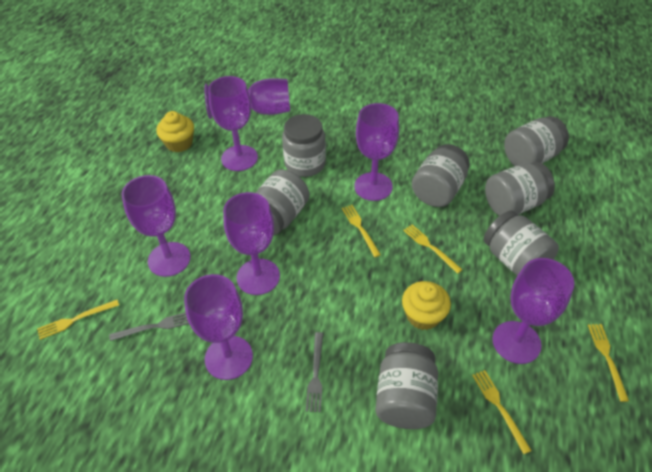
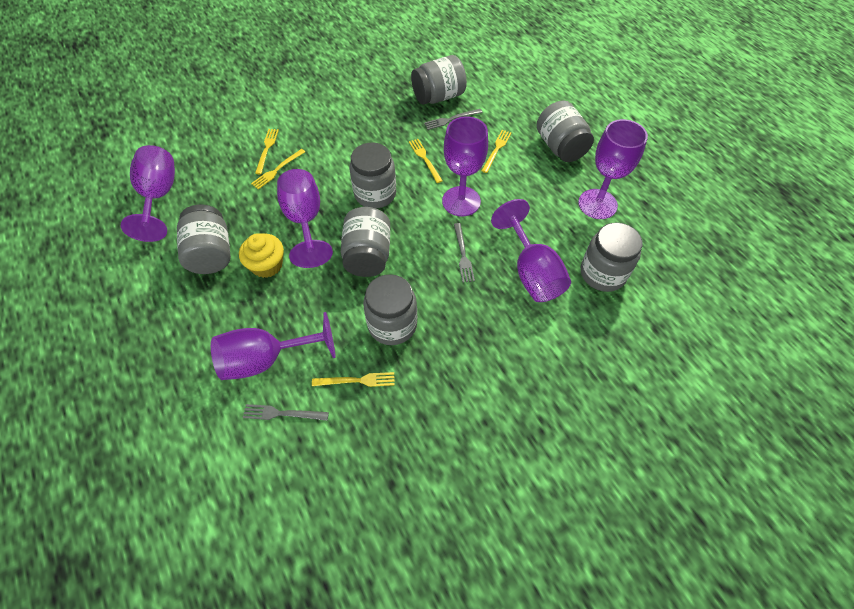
grey fork: 2 -> 3
purple goblet: 7 -> 6
yellow cupcake: 2 -> 1

